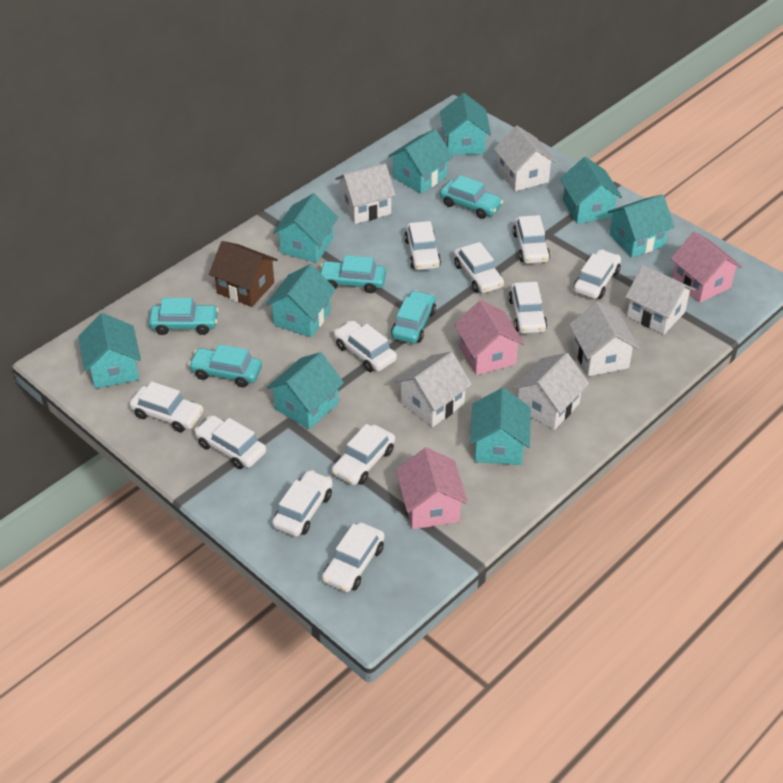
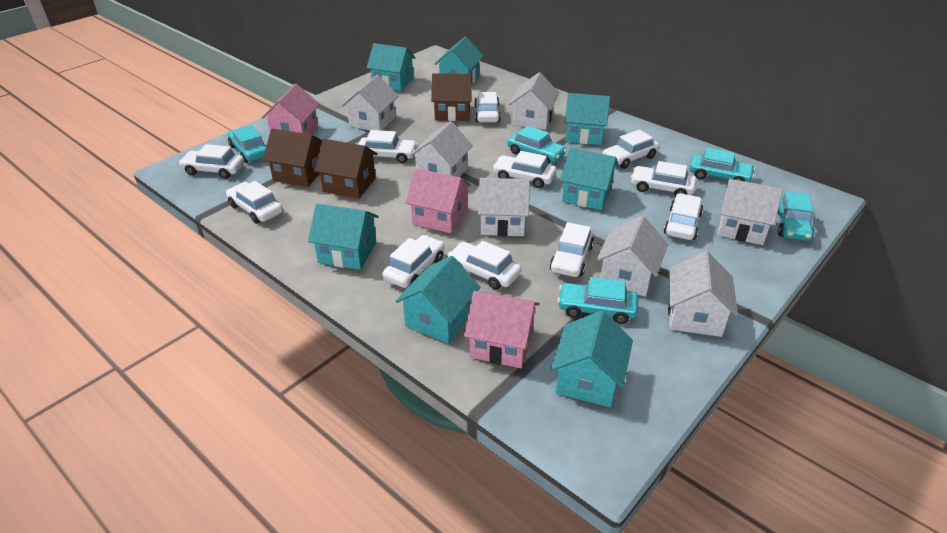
brown house: 1 -> 3
turquoise house: 9 -> 7
white house: 6 -> 7

